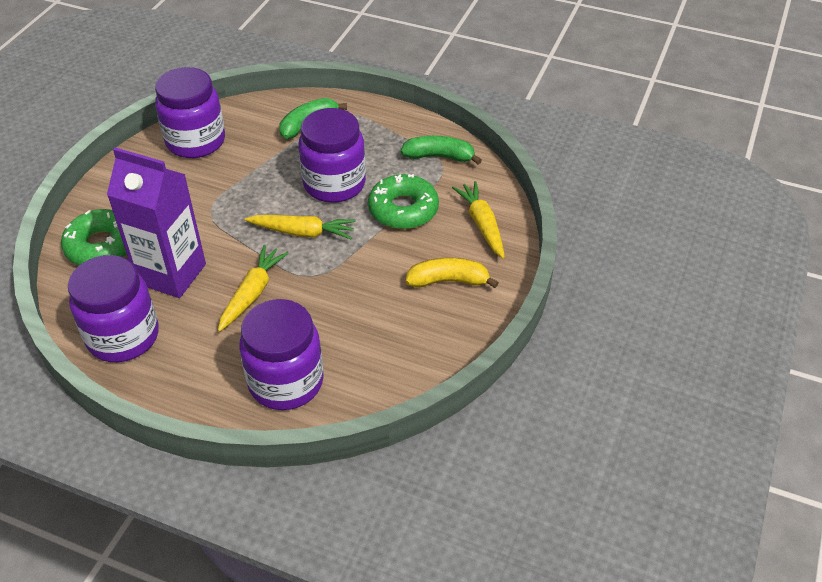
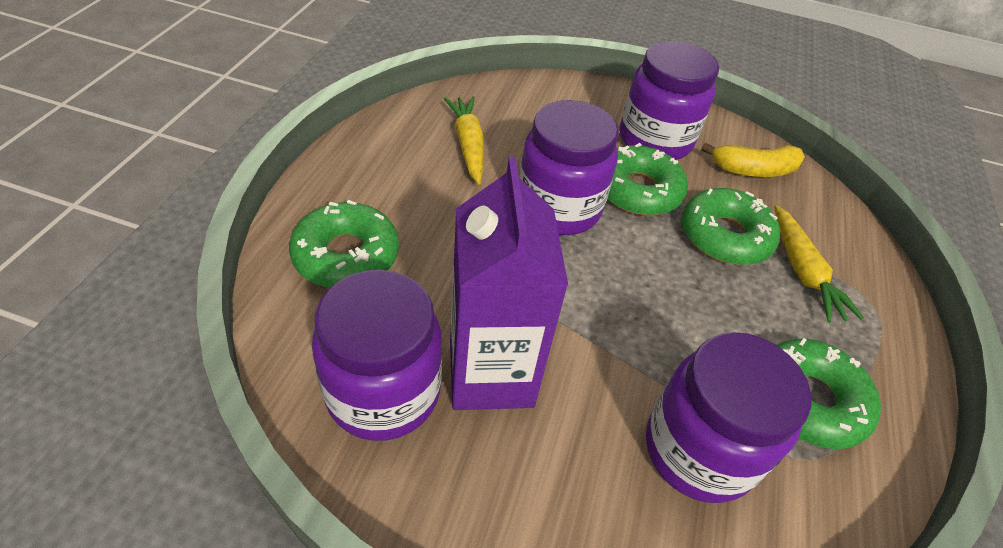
green banana: 2 -> 0
green donut: 2 -> 4
yellow carrot: 3 -> 2

